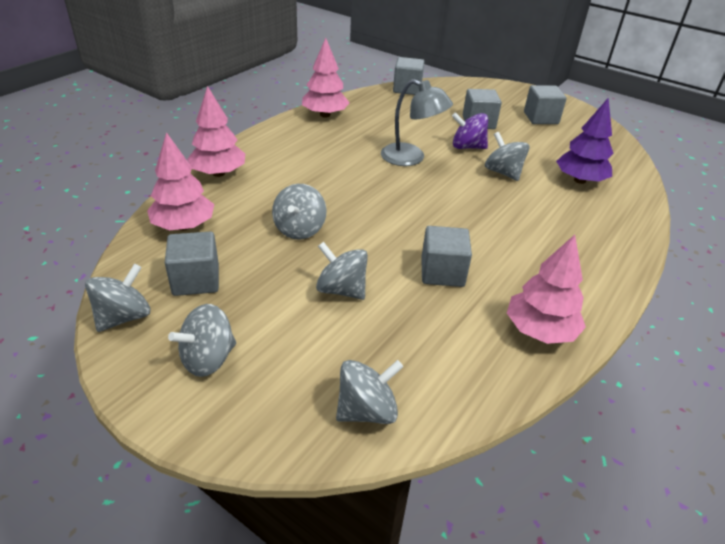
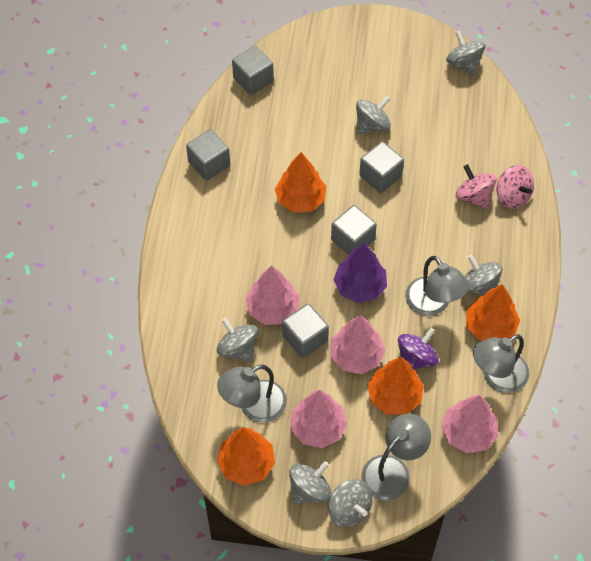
grey lamp: 1 -> 4
orange tree: 0 -> 4
pink spinning top: 0 -> 2

